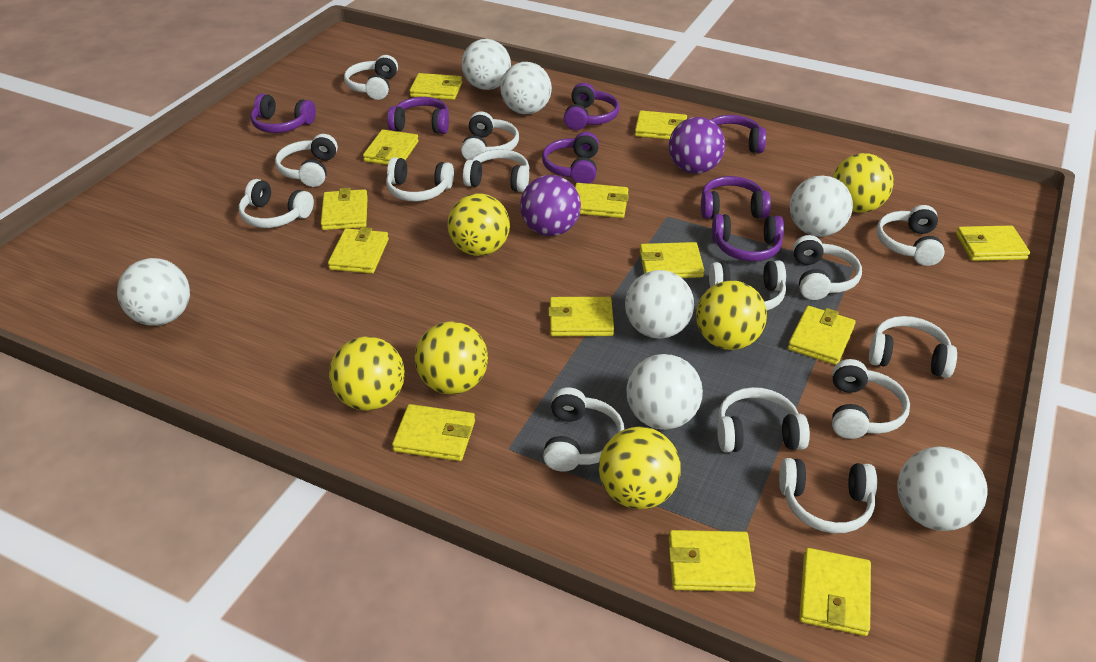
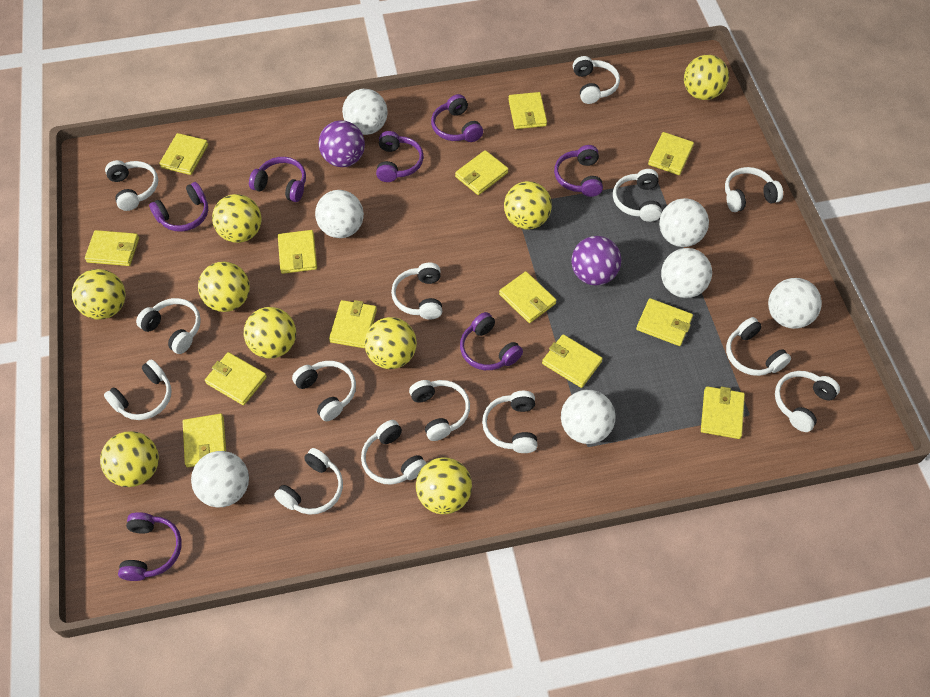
yellow ball: 6 -> 9

